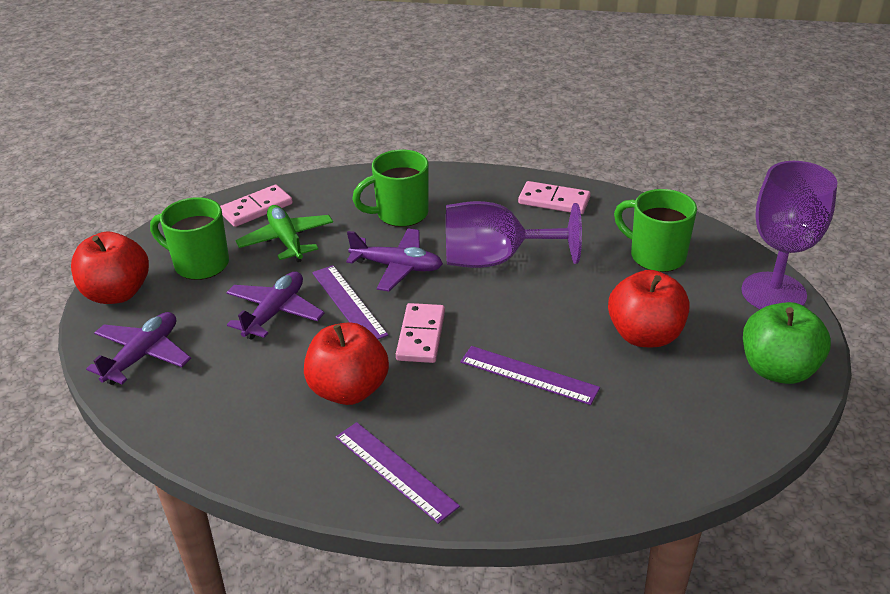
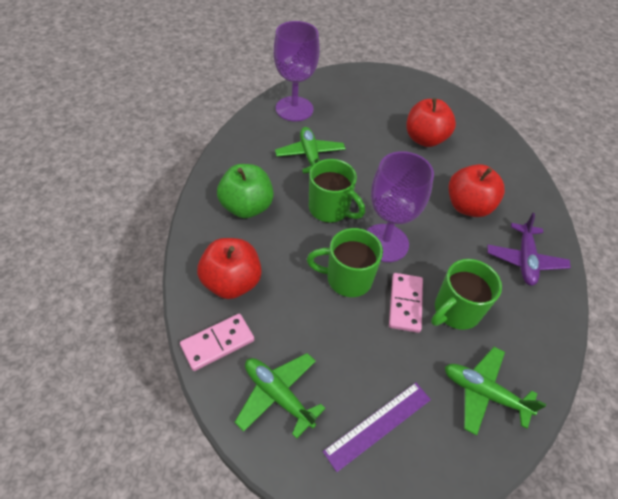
green plane: 1 -> 3
pink domino: 3 -> 2
purple plane: 3 -> 1
purple ruler: 3 -> 1

